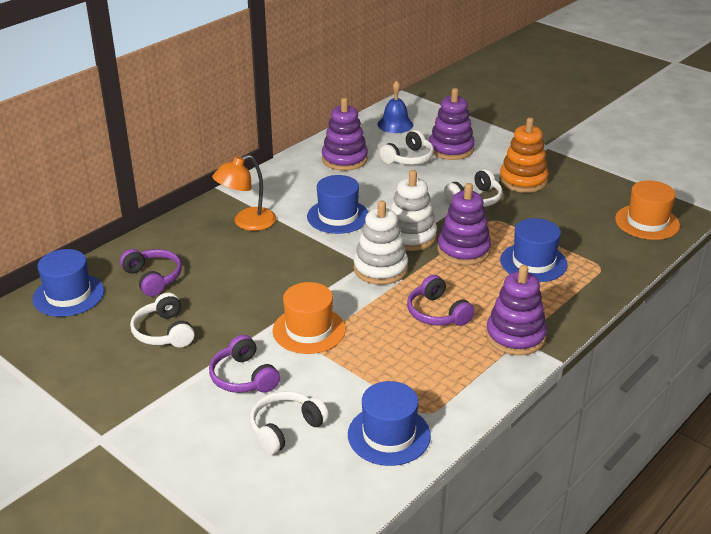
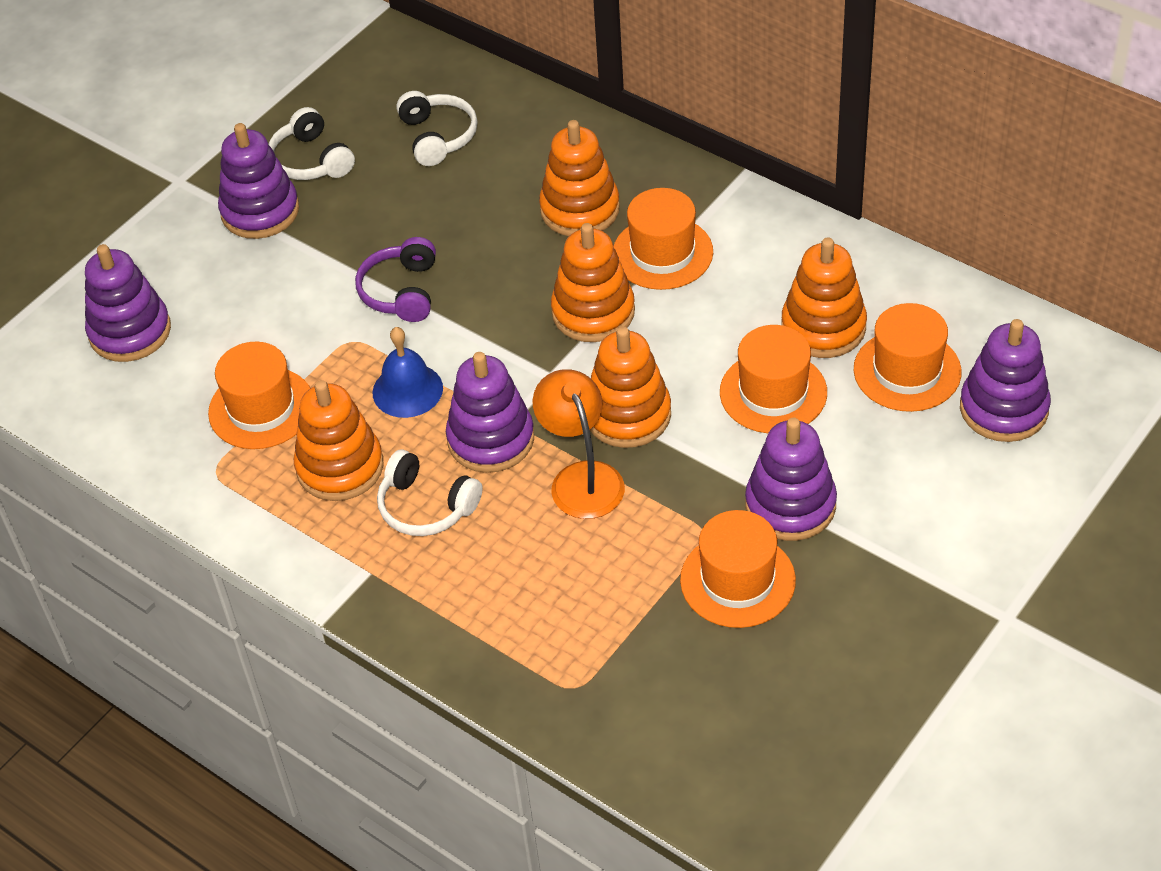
blue hat: 4 -> 0
orange hat: 2 -> 5
orange stacking toy: 1 -> 5
purple headphones: 3 -> 1
purple stacking toy: 4 -> 5
white headphones: 4 -> 3
white stacking toy: 2 -> 0

